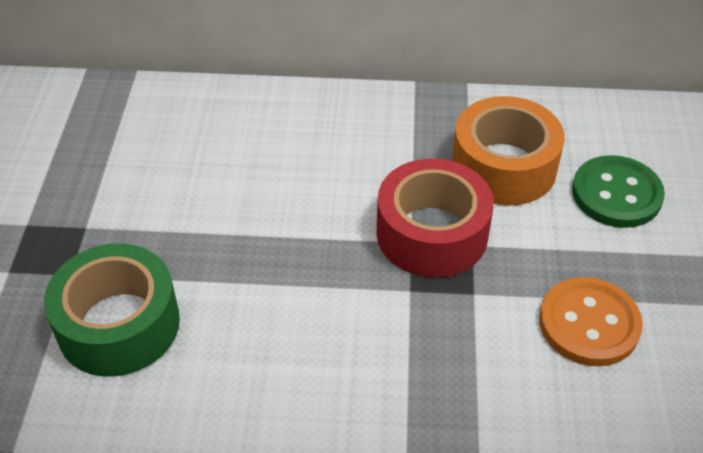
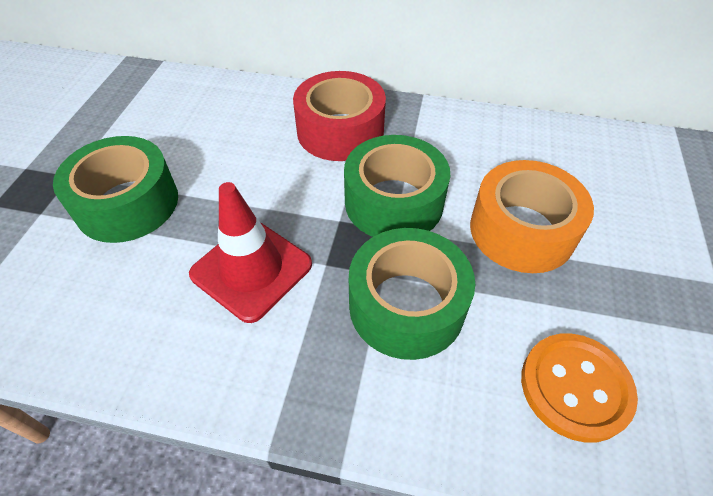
green button: 1 -> 0
green tape: 1 -> 3
red traffic cone: 0 -> 1

